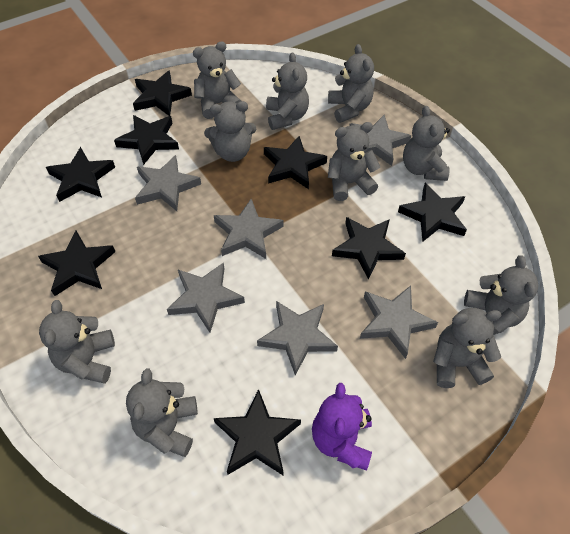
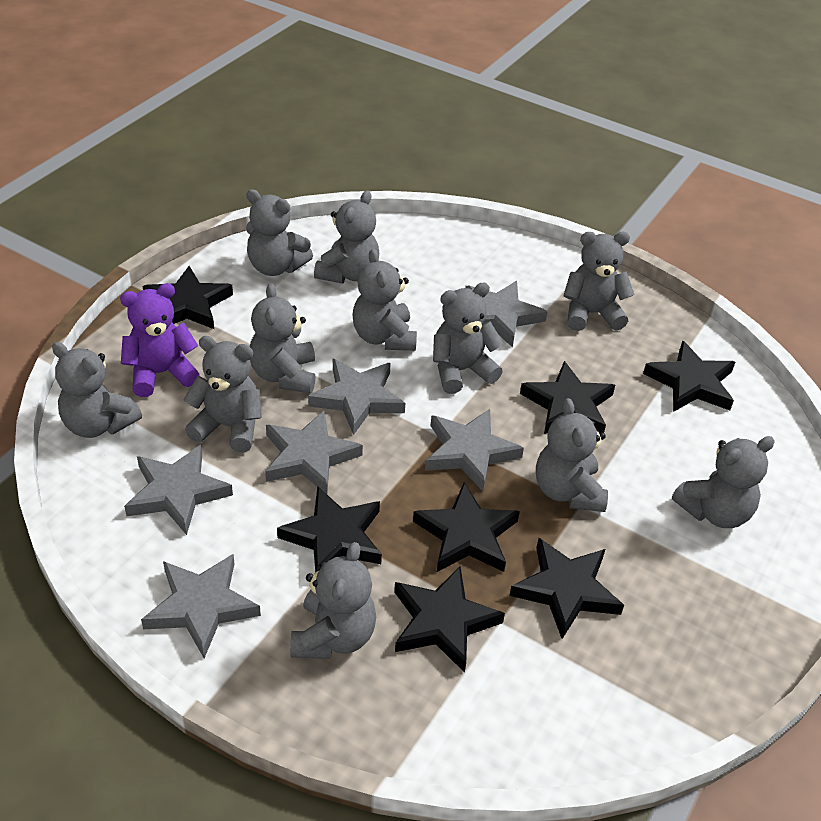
black star: 8 -> 7
grey teddy bear: 10 -> 11

